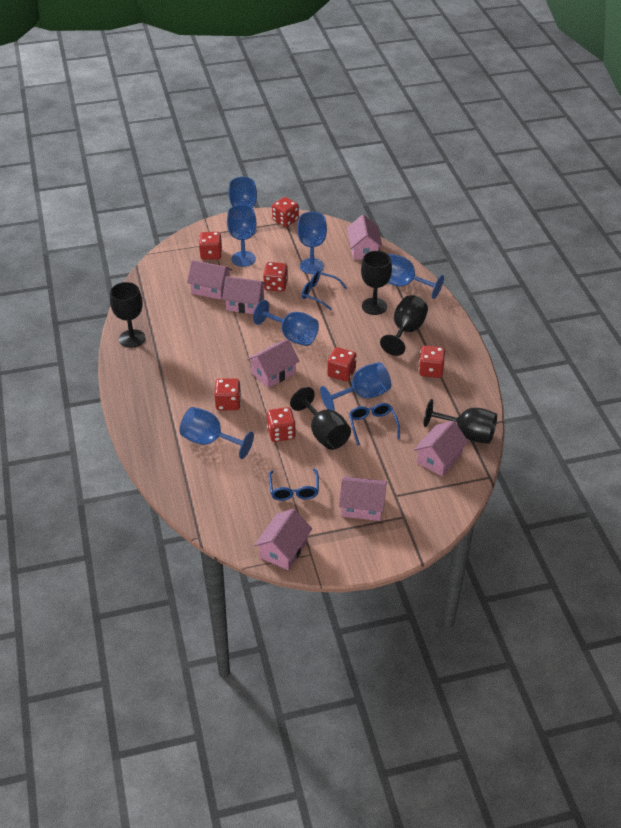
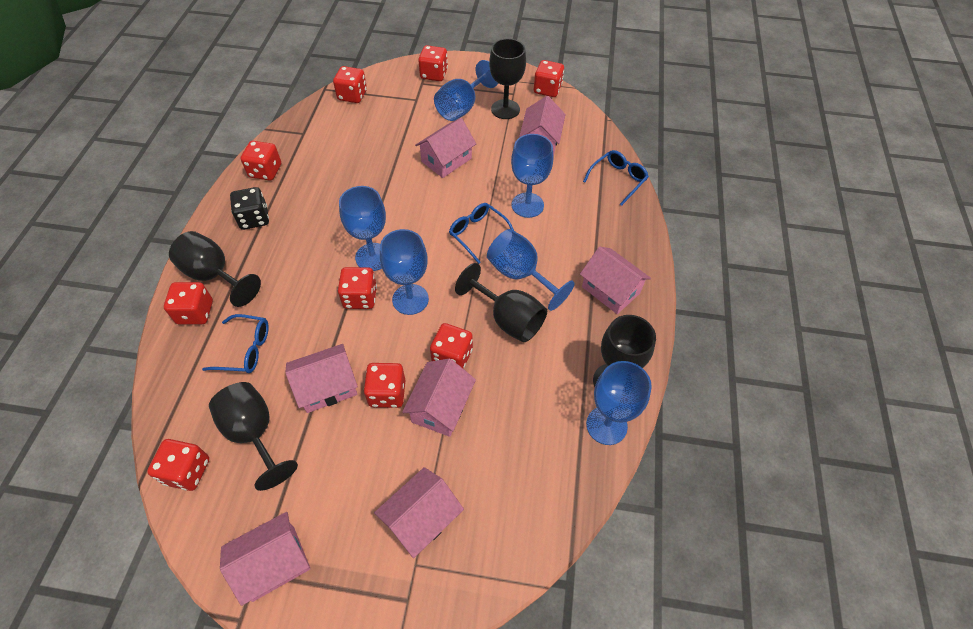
black dice: 0 -> 1
blue goblet: 7 -> 6
red dice: 7 -> 9

